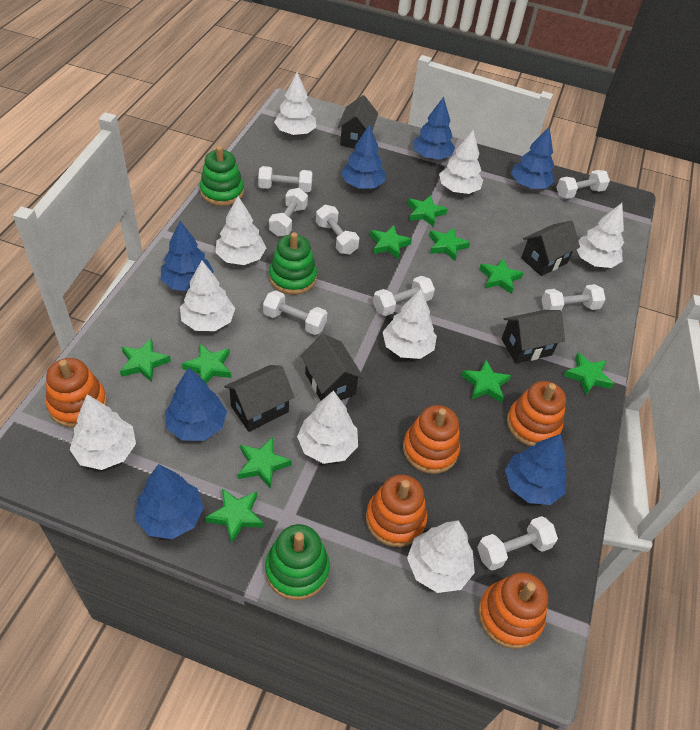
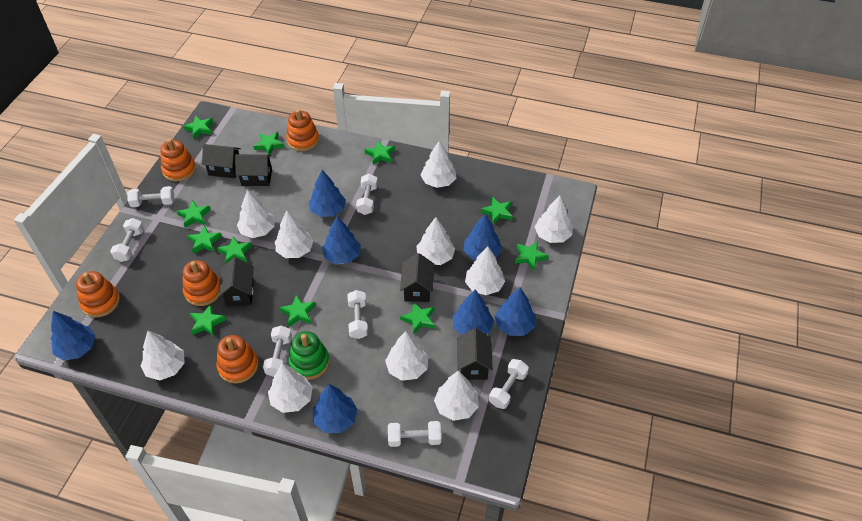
green stacking toy: 3 -> 1
green star: 10 -> 11
white dumbbell: 8 -> 7
white tree: 9 -> 10

